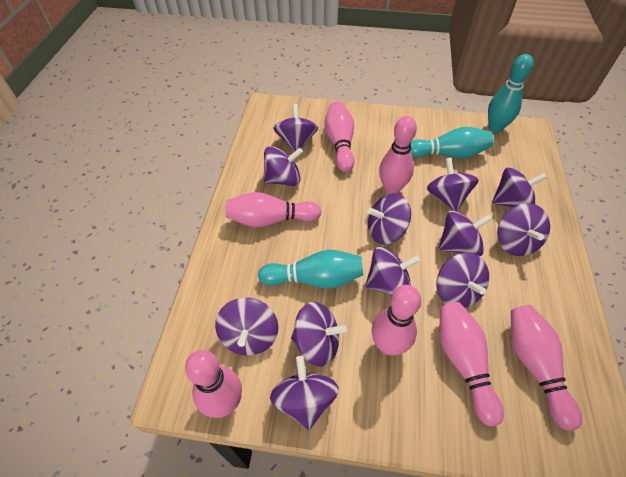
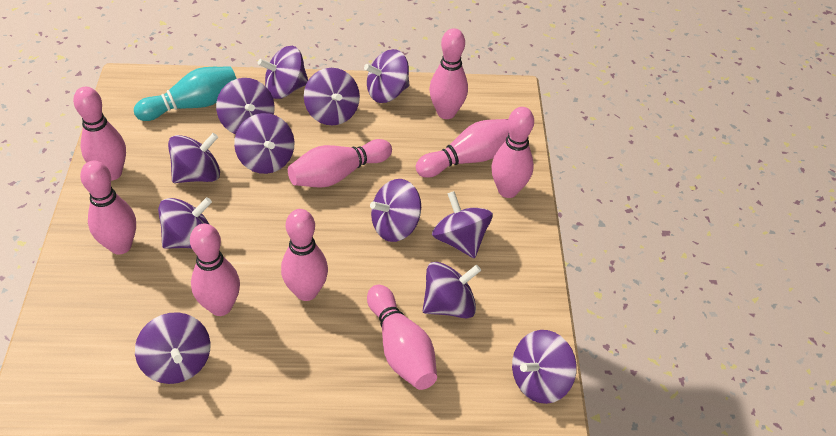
pink bowling pin: 7 -> 9
turquoise bowling pin: 3 -> 1

